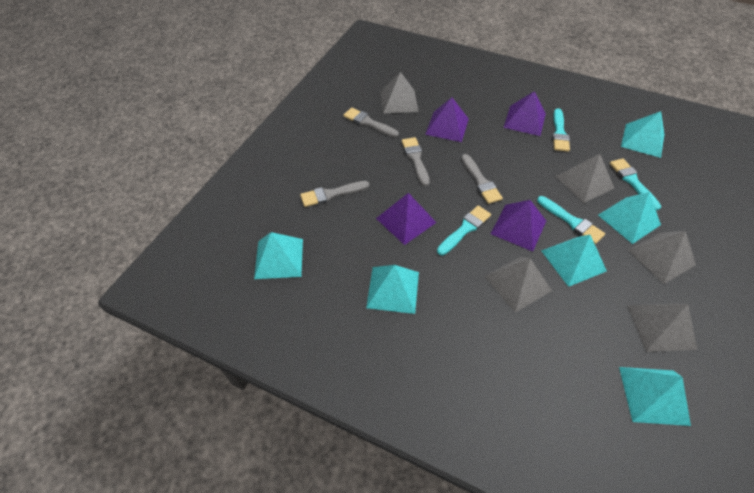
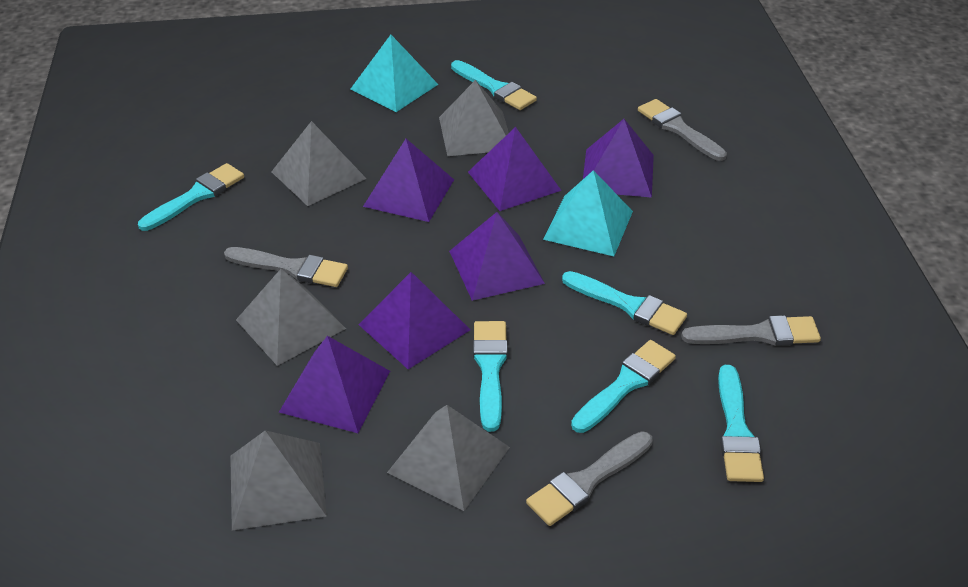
purple pyramid: 4 -> 6
turquoise brush: 4 -> 6
turquoise pyramid: 6 -> 2

